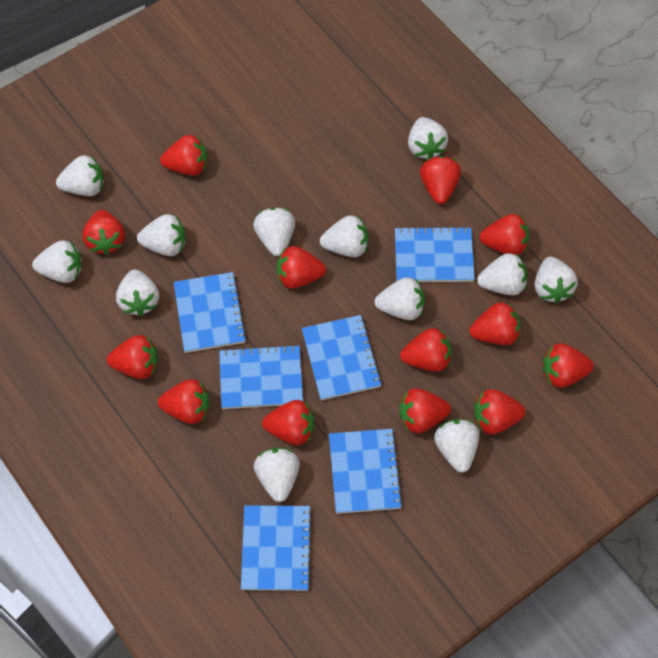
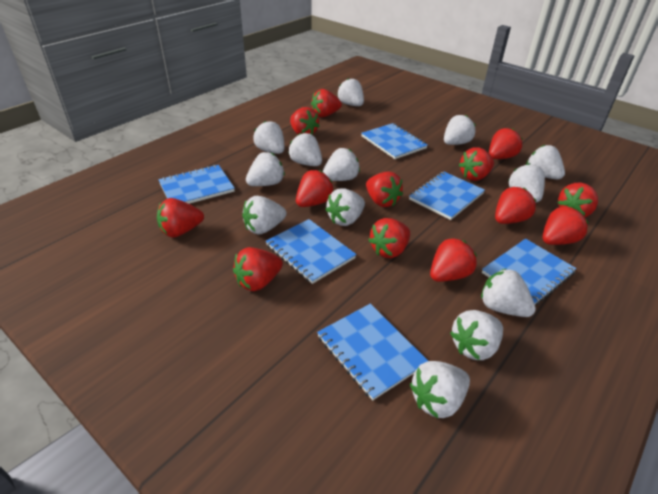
white strawberry: 12 -> 13

